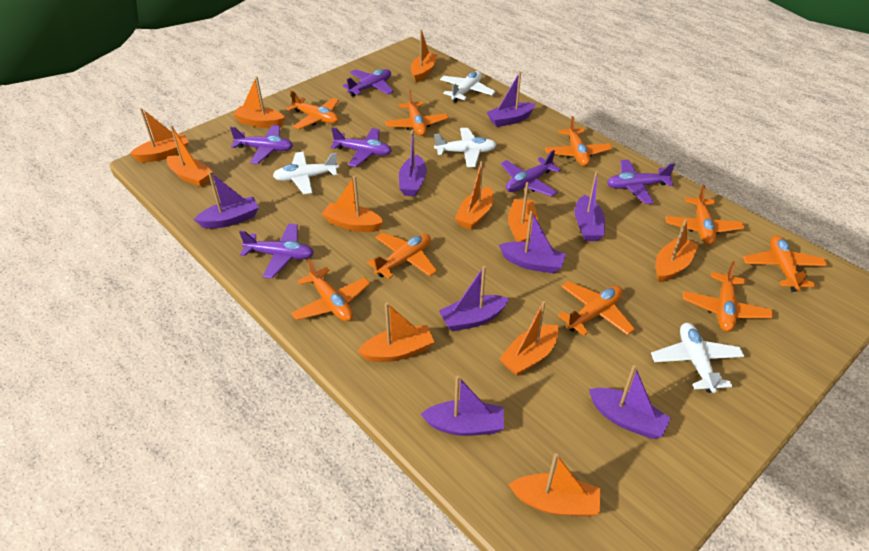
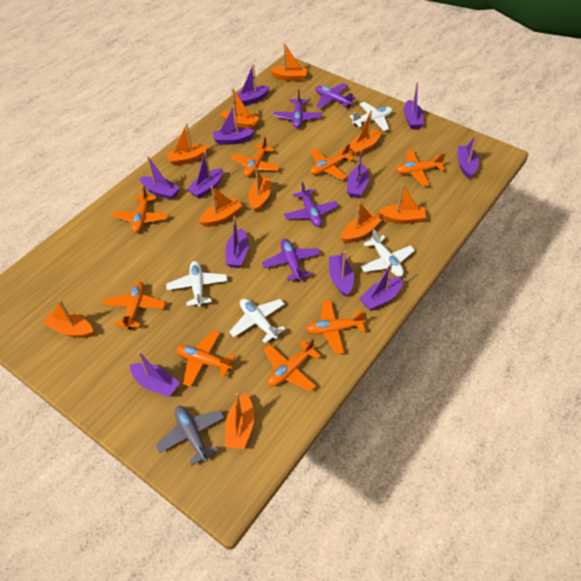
grey plane: 0 -> 1
orange boat: 11 -> 10
orange plane: 9 -> 8
purple boat: 8 -> 11
purple plane: 6 -> 4

